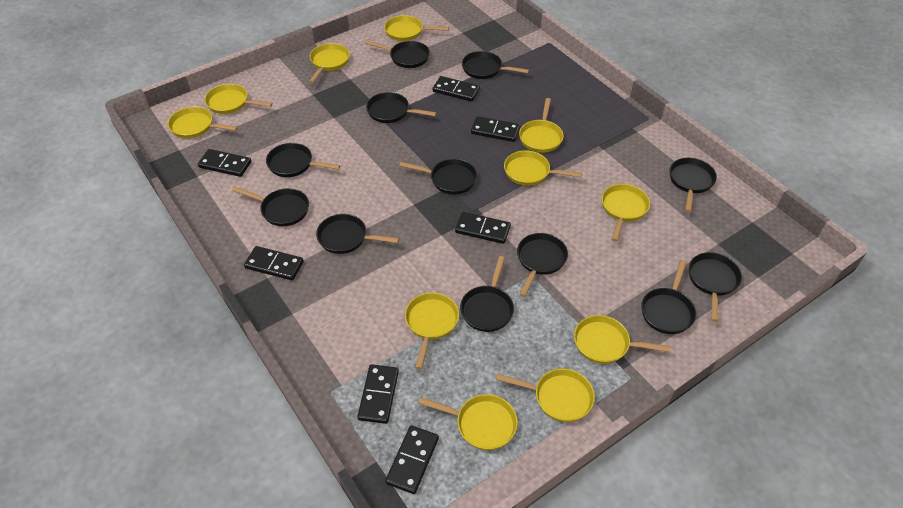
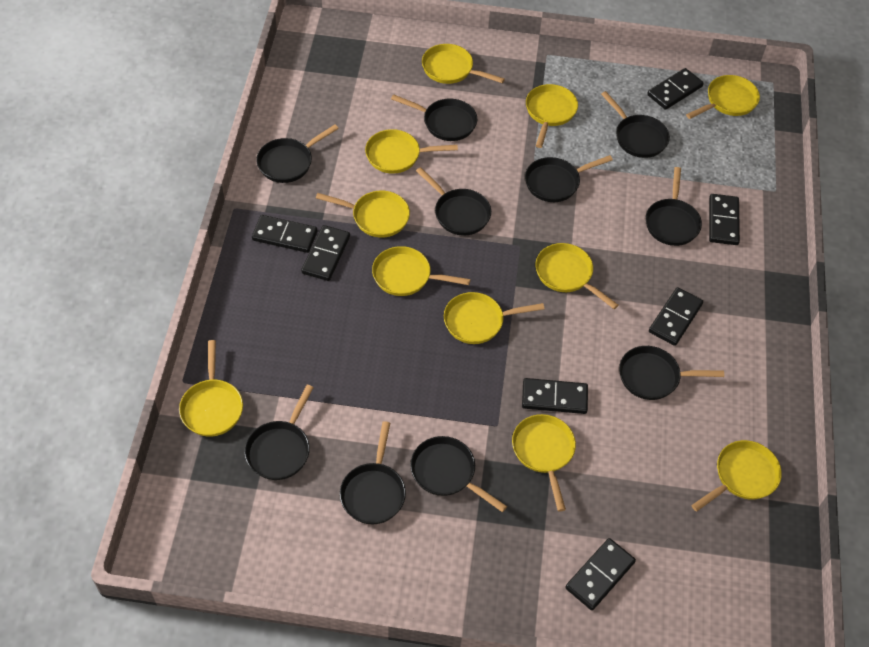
black pan: 12 -> 10

